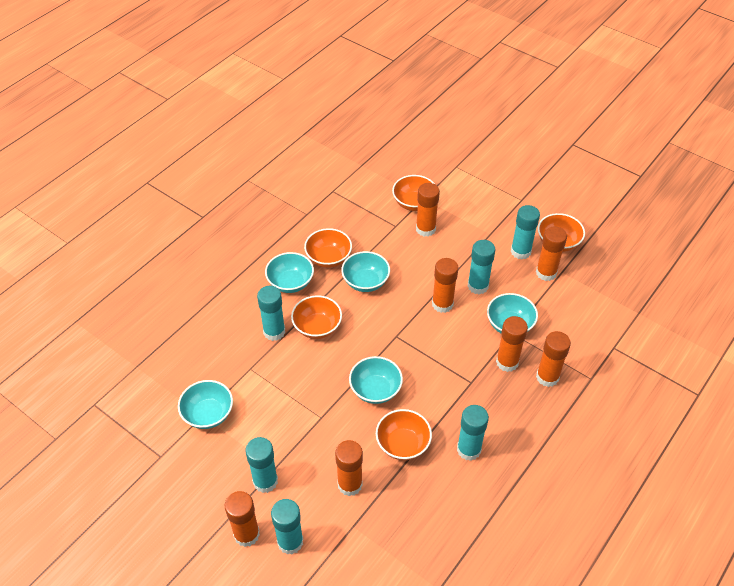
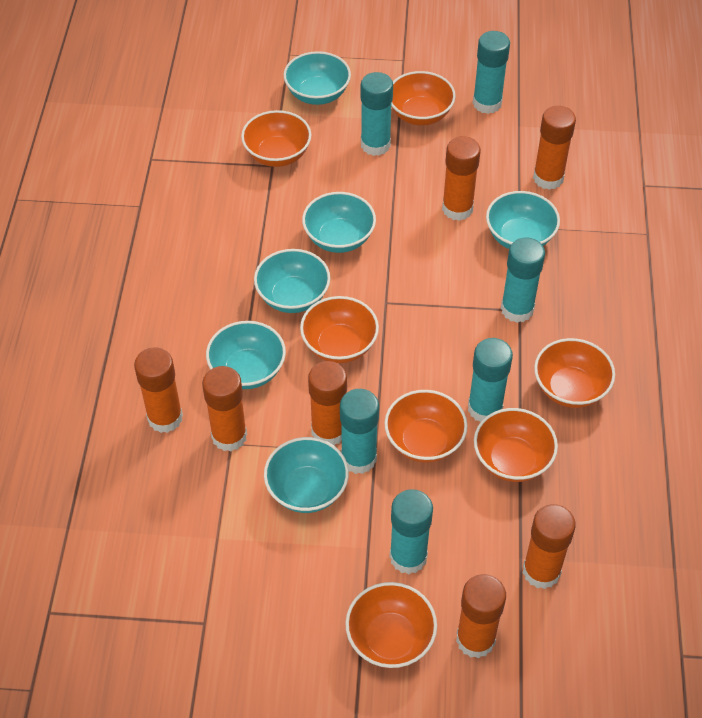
orange bowl: 5 -> 7
turquoise bowl: 5 -> 6

